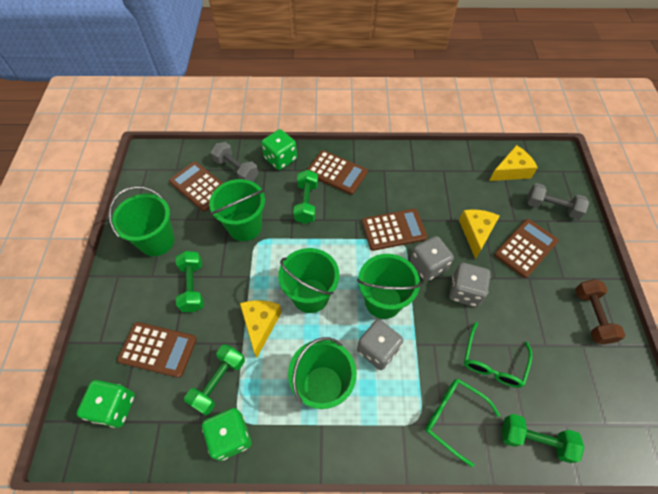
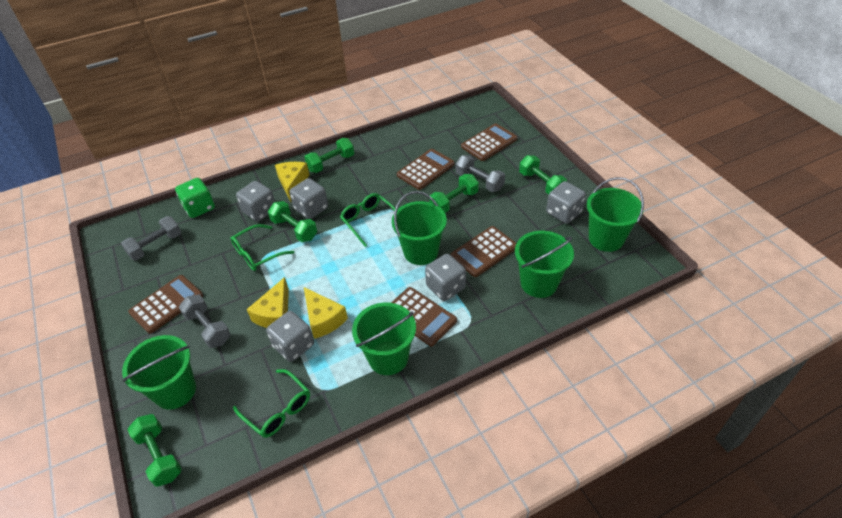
brown dumbbell: 1 -> 0
green dice: 3 -> 1
green dumbbell: 4 -> 5
green glasses: 2 -> 3
grey dice: 3 -> 5
grey dumbbell: 2 -> 3

